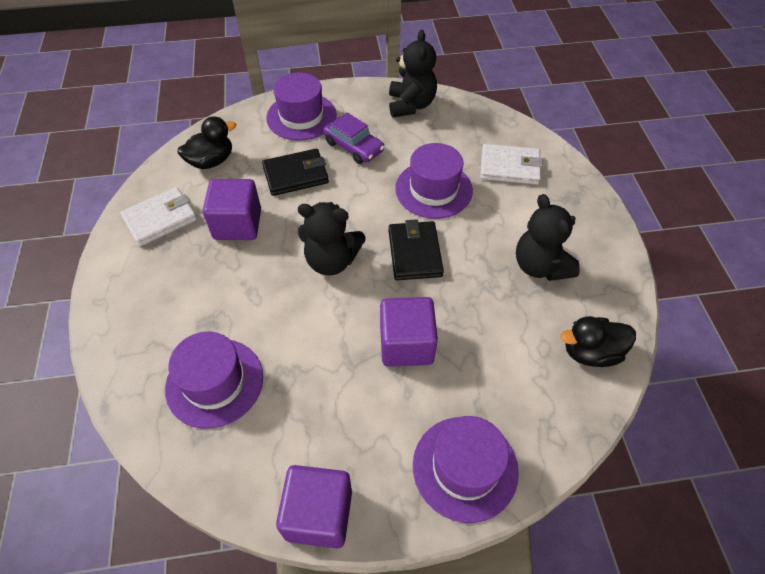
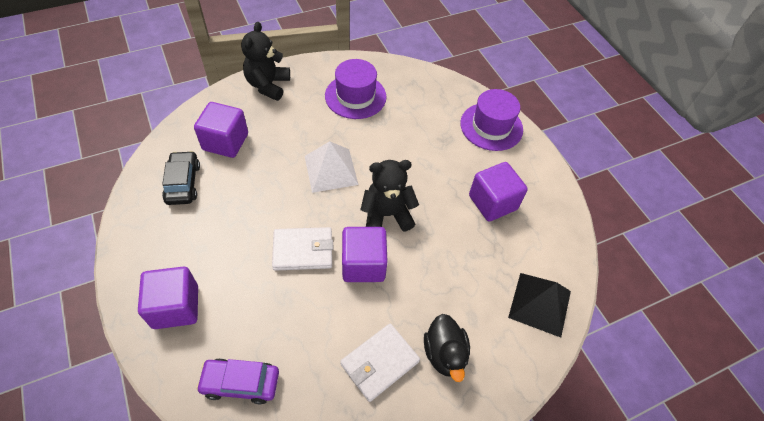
black car: 0 -> 1
black duck: 2 -> 1
black pyramid: 0 -> 1
black teddy bear: 3 -> 2
black wallet: 2 -> 0
purple cube: 3 -> 4
purple hat: 4 -> 2
white pyramid: 0 -> 1

